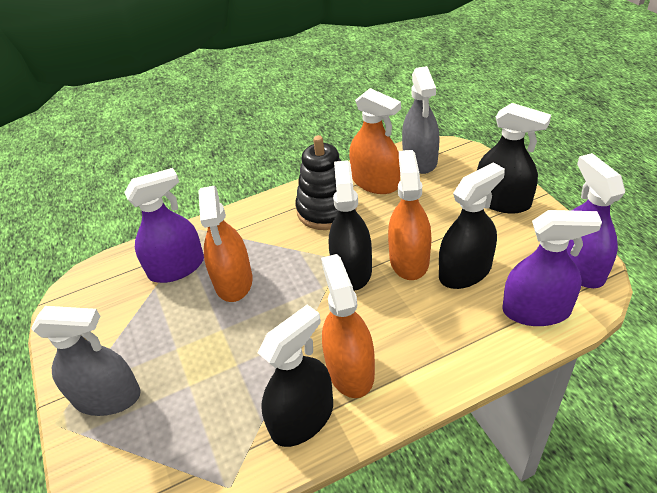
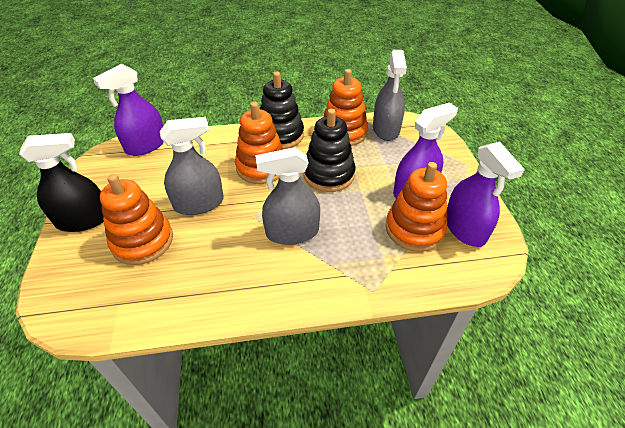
black spray bottle: 4 -> 1
black stacking toy: 1 -> 2
grey spray bottle: 2 -> 3
orange spray bottle: 4 -> 0
orange stacking toy: 0 -> 4

